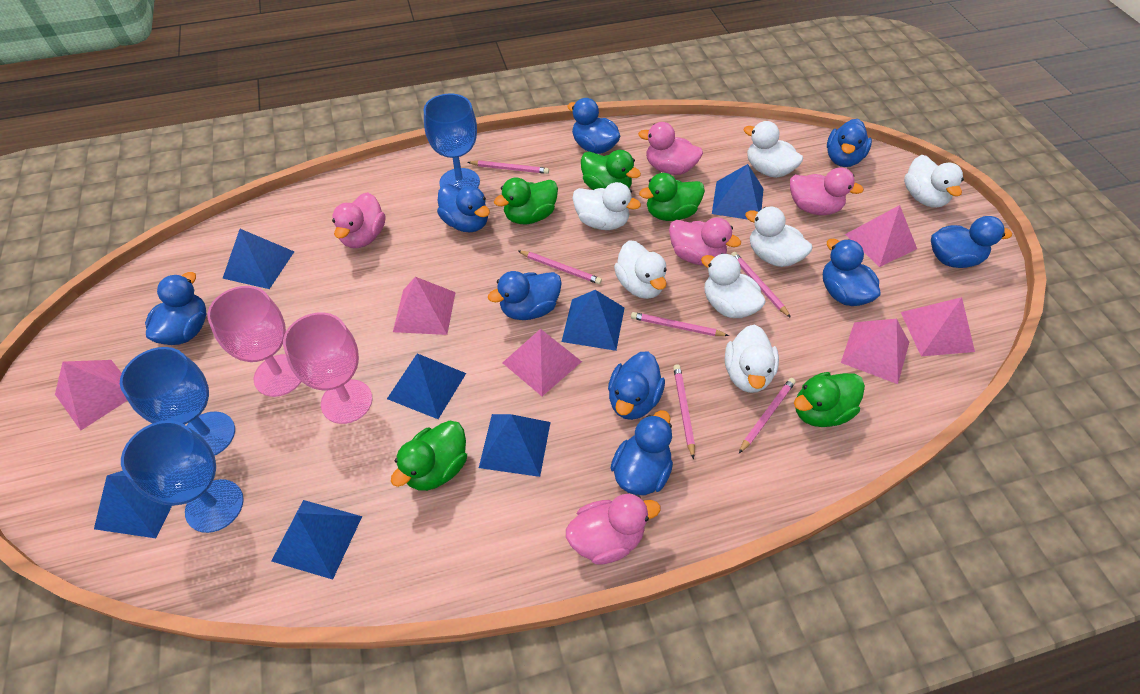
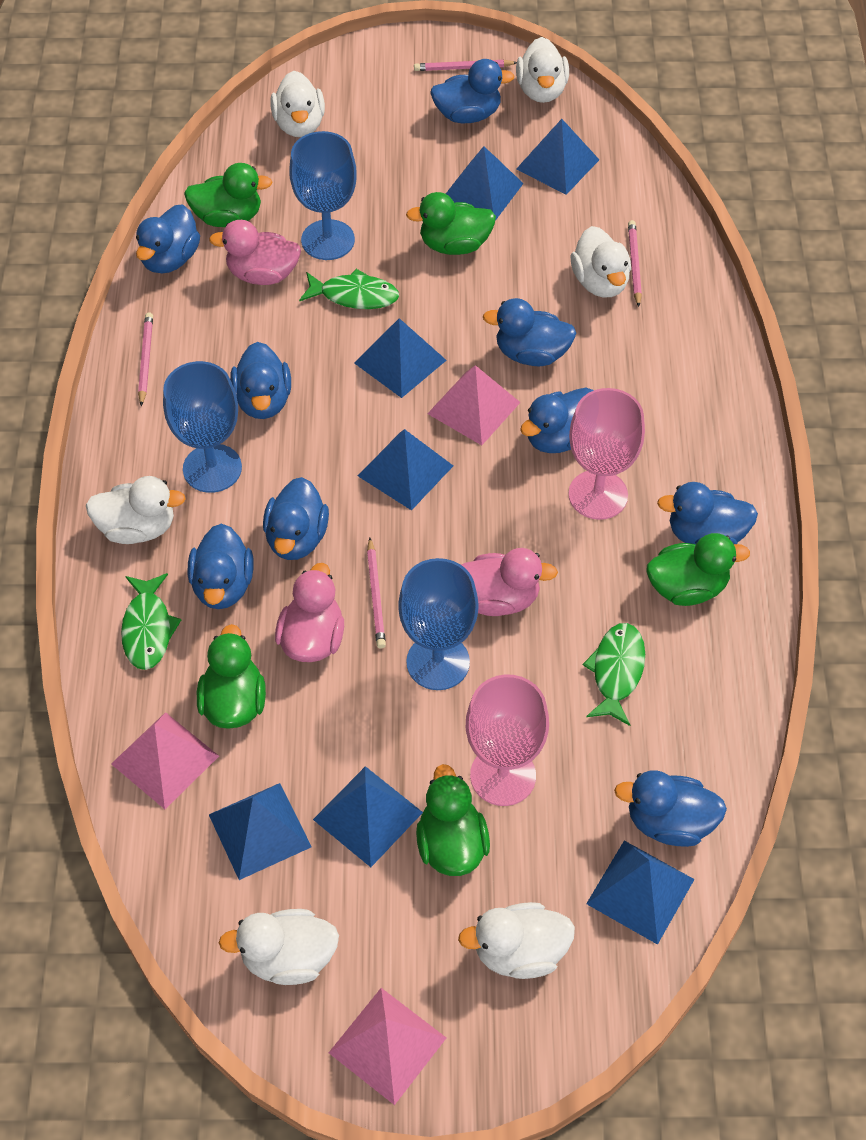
green fish: 0 -> 3
pink duck: 5 -> 3
pink pencil: 6 -> 4
pink pyramid: 6 -> 3
white duck: 7 -> 6

